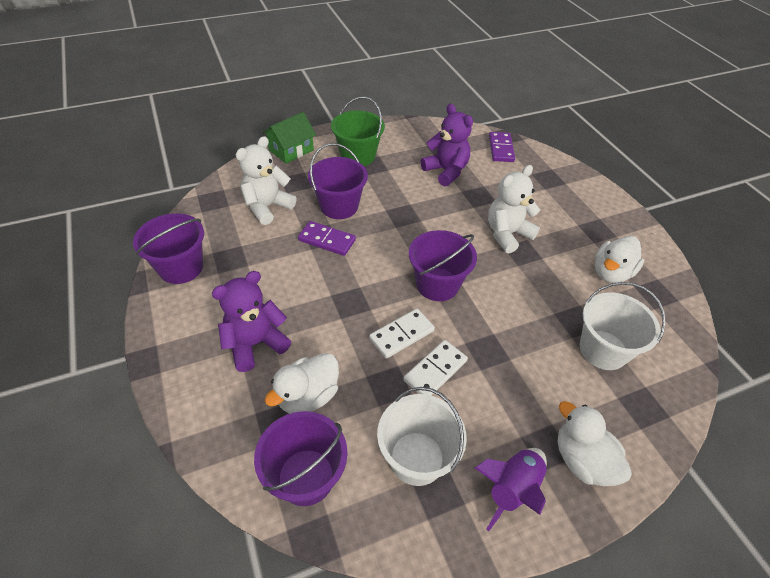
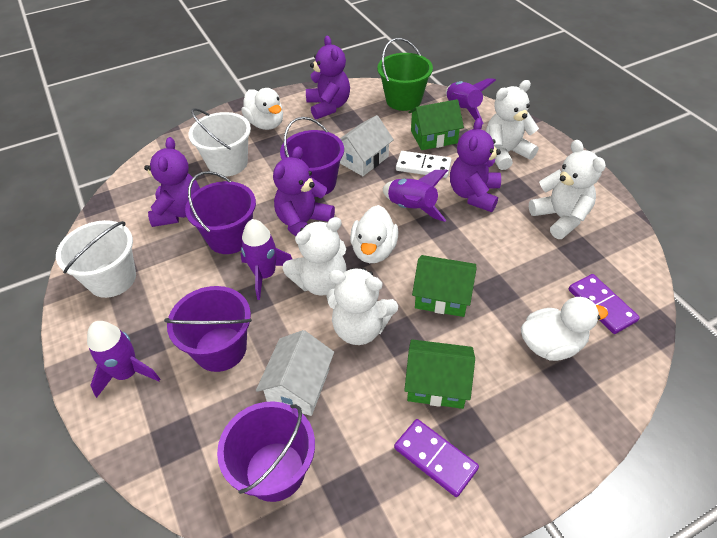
green house: 1 -> 3
purple rocket: 1 -> 4
purple teddy bear: 2 -> 4
white domino: 2 -> 1
white house: 0 -> 2
white teddy bear: 2 -> 4

